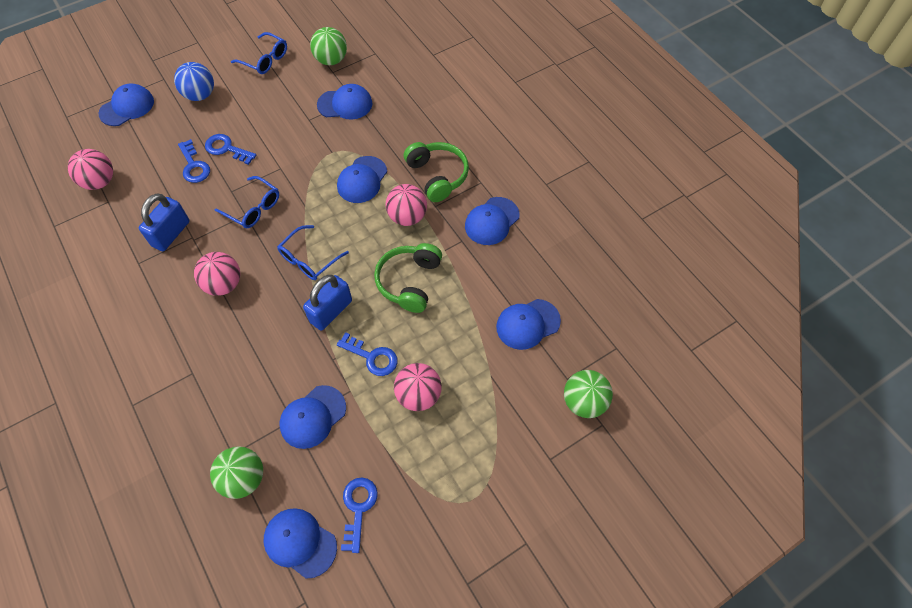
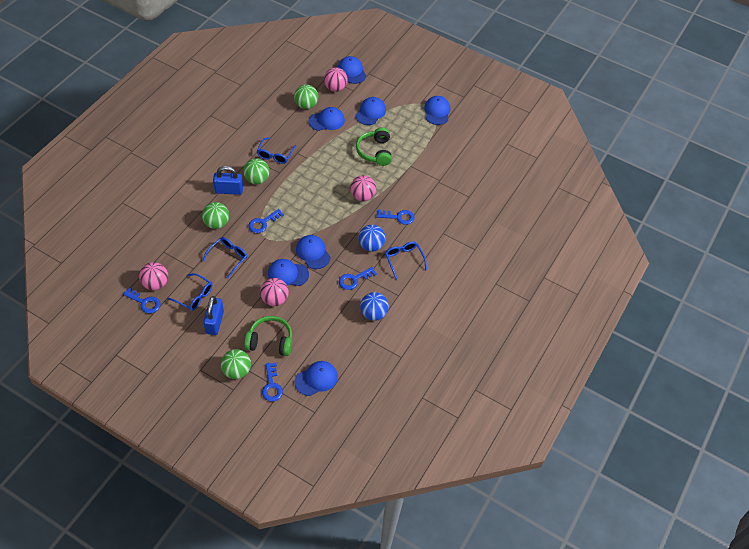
blue ball: 1 -> 2
blue glasses: 3 -> 4
blue key: 4 -> 5
green ball: 3 -> 4

